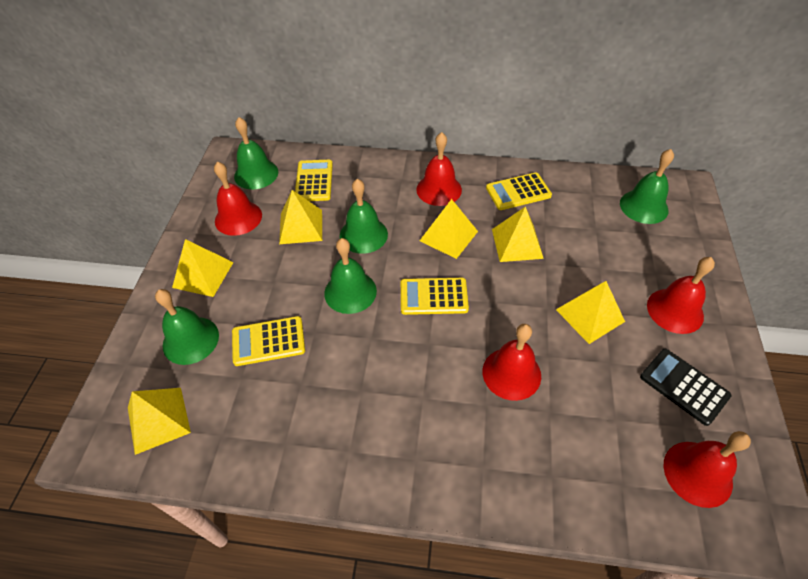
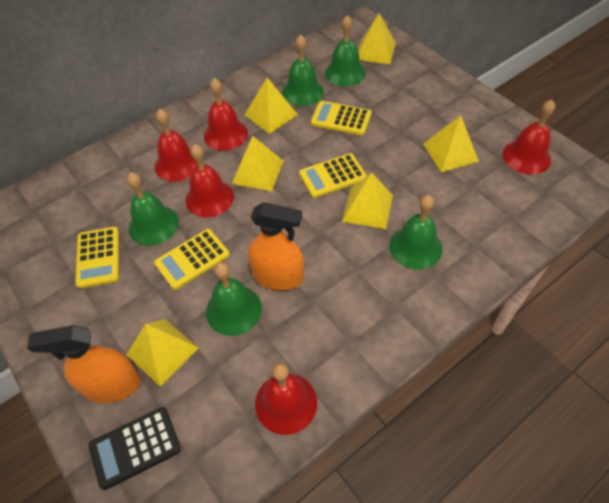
orange spray bottle: 0 -> 2

